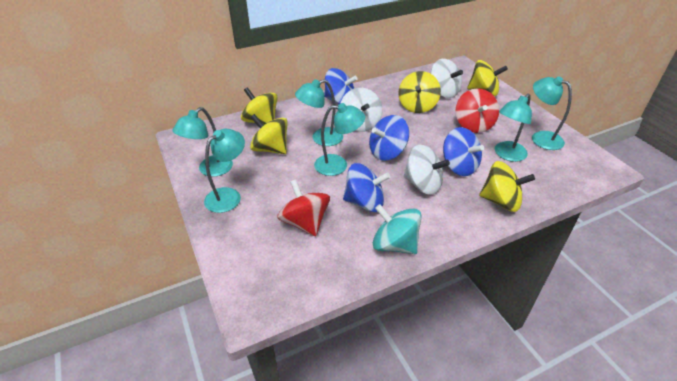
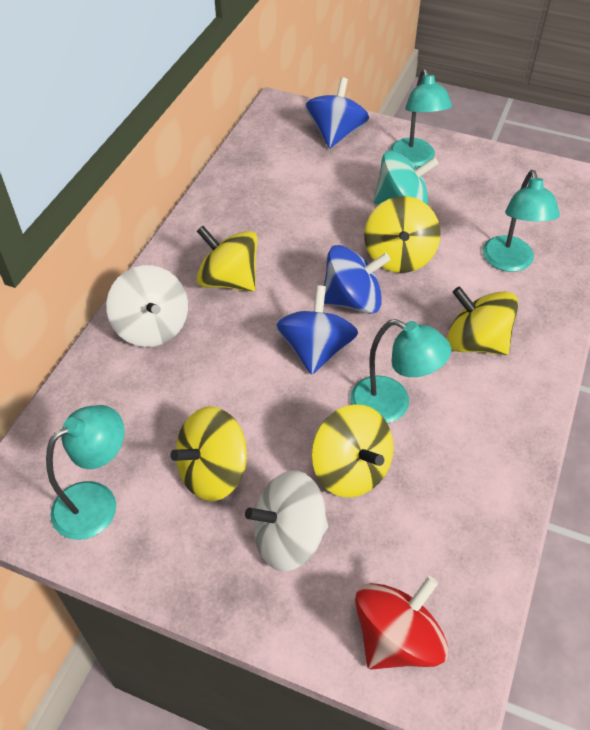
blue spinning top: 4 -> 3
red spinning top: 2 -> 1
turquoise lamp: 6 -> 4
white spinning top: 3 -> 2

